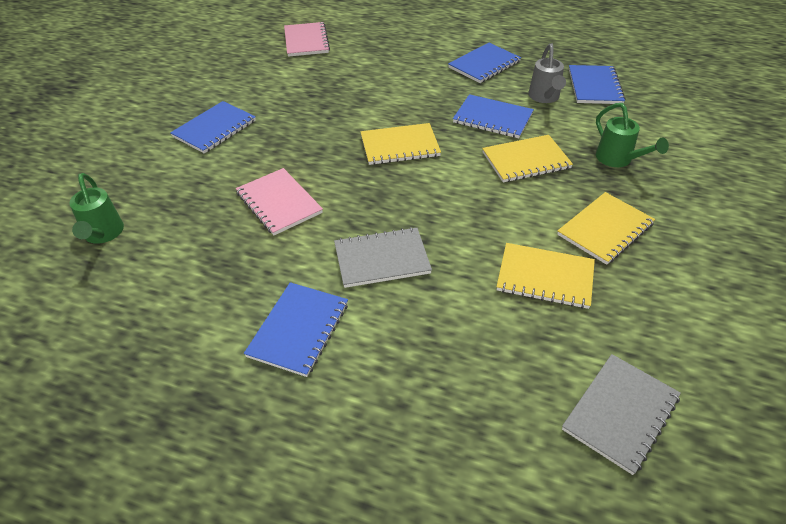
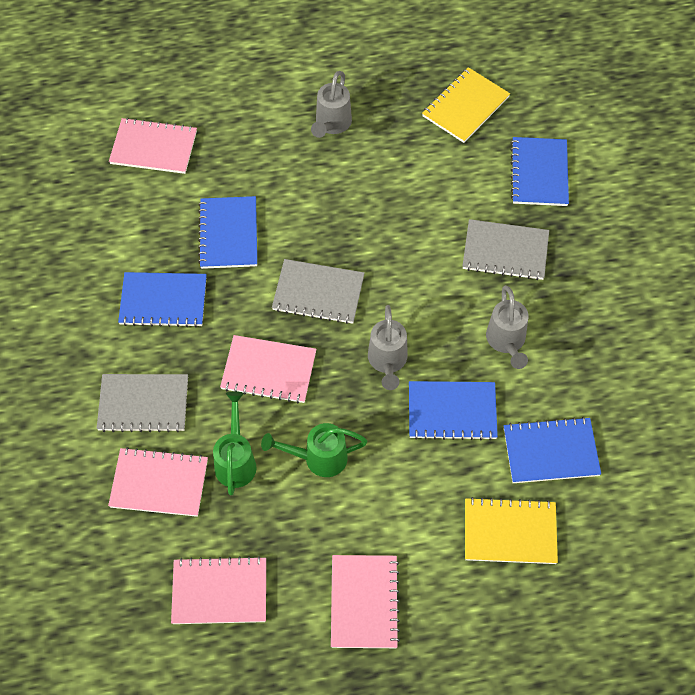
grey notebook: 2 -> 3
grey watering can: 1 -> 3
pink notebook: 2 -> 5
yellow notebook: 4 -> 2

